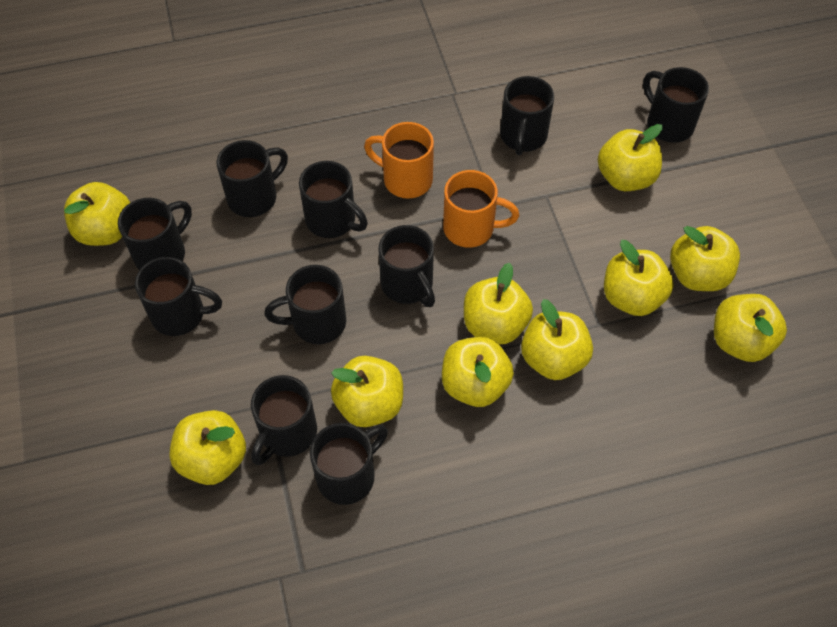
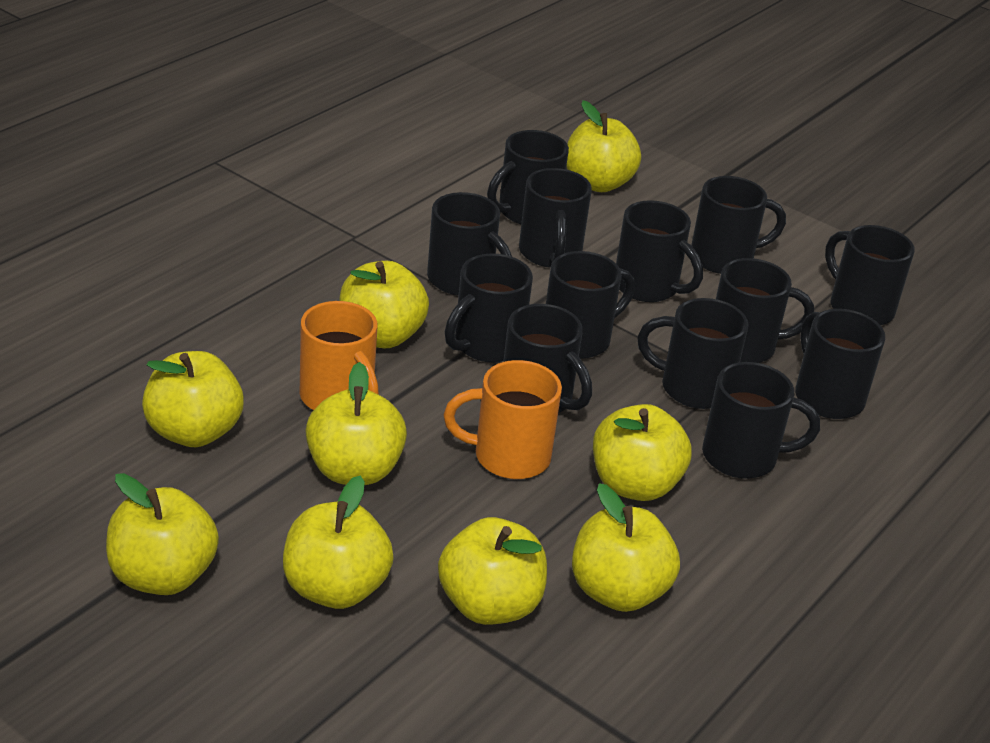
black mug: 10 -> 13
yellow apple: 10 -> 9

